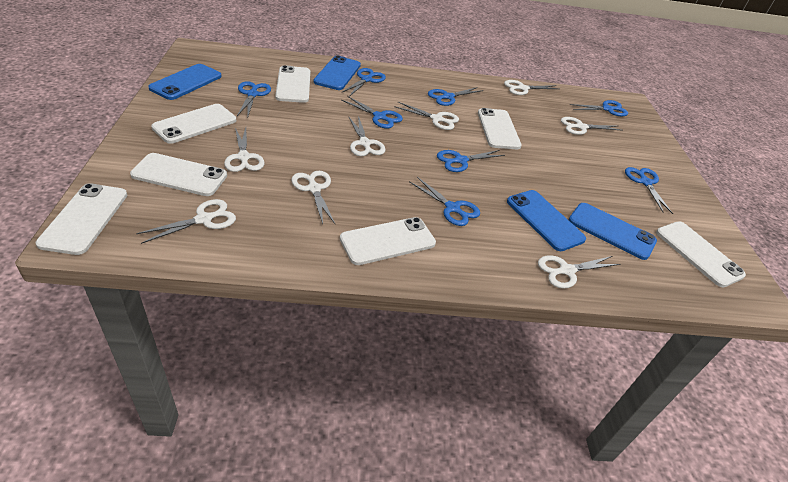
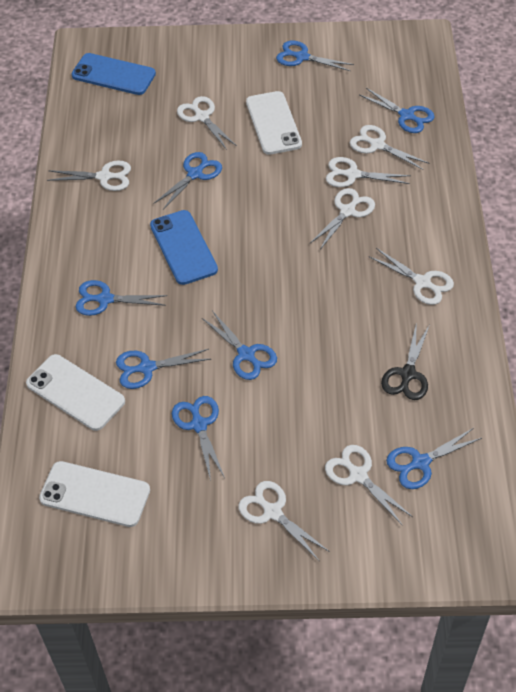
black scissors: 0 -> 1
blue phone: 4 -> 2
white phone: 7 -> 3

